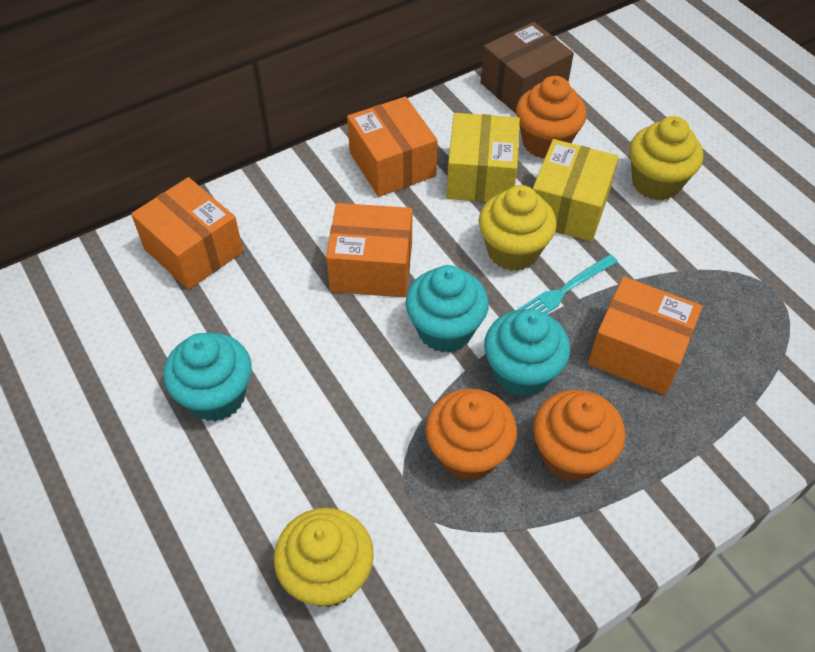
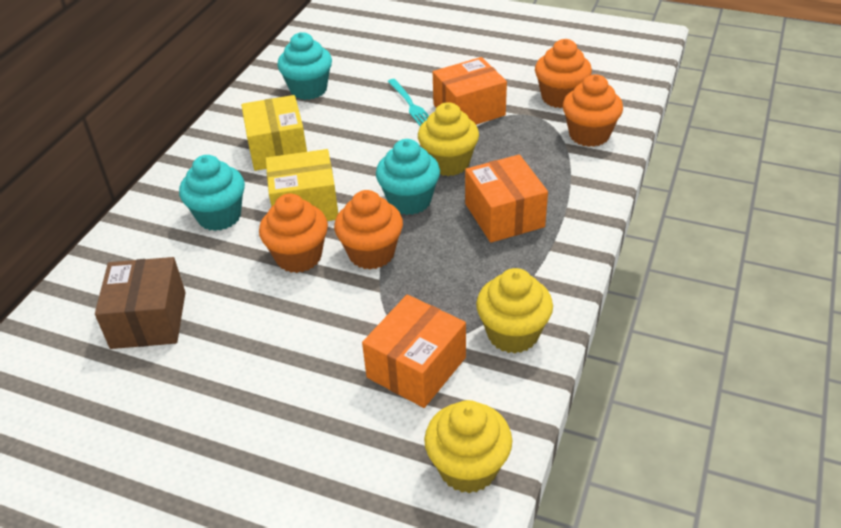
orange box: 4 -> 3
orange cupcake: 3 -> 4

